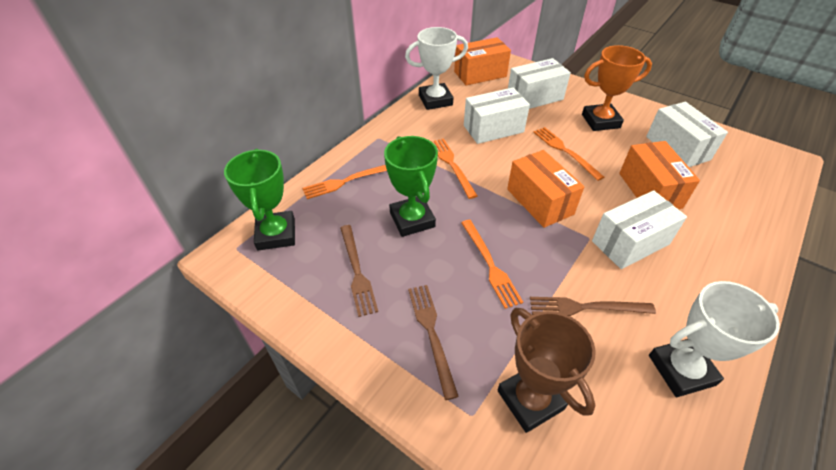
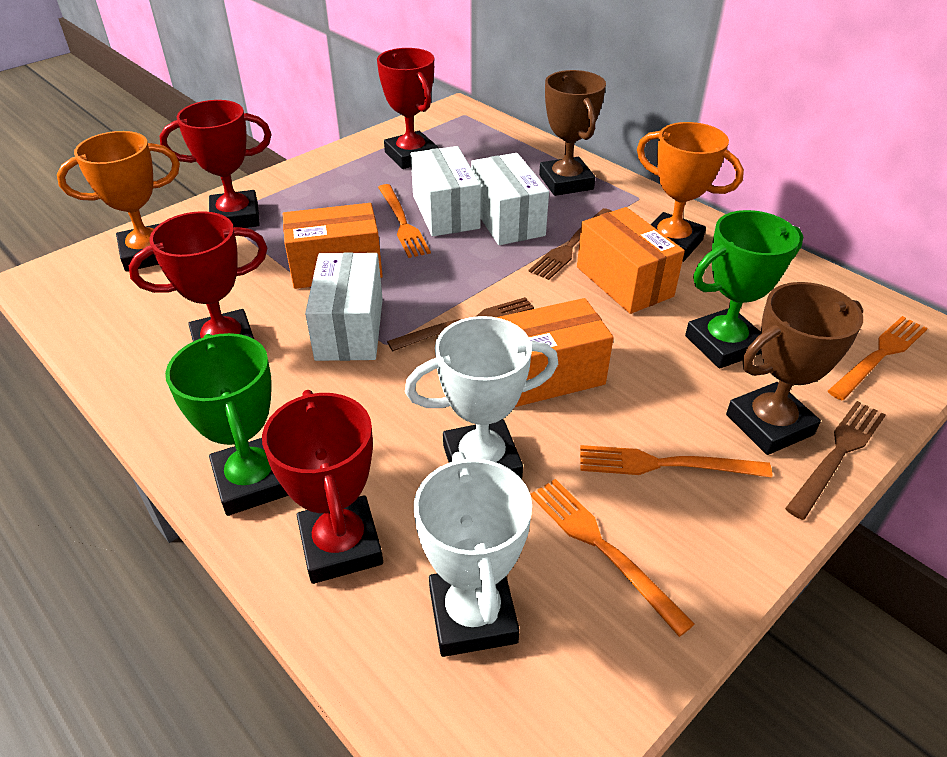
brown trophy: 1 -> 2
orange trophy: 1 -> 2
red trophy: 0 -> 4
white box: 4 -> 3

